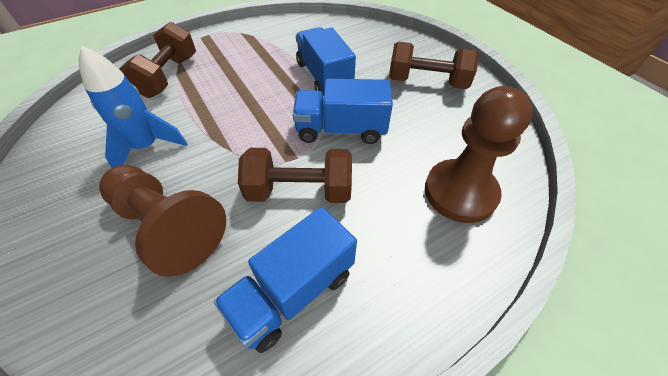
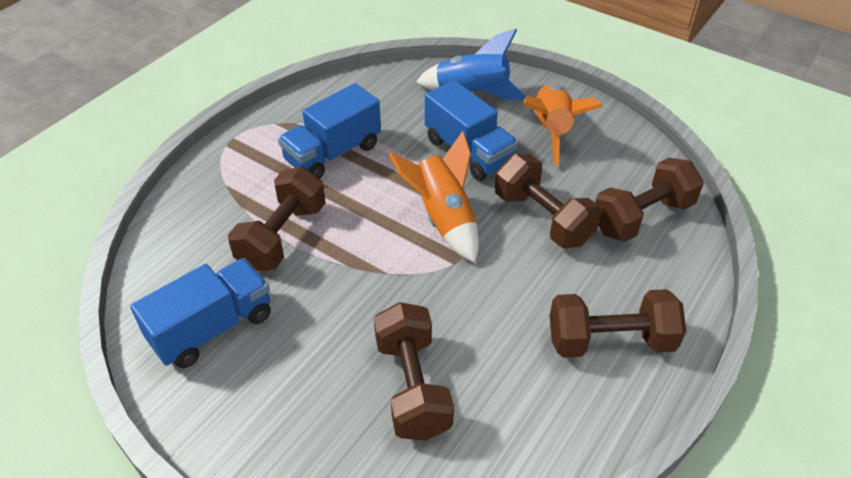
brown dumbbell: 3 -> 5
brown pawn: 2 -> 0
orange rocket: 0 -> 2

